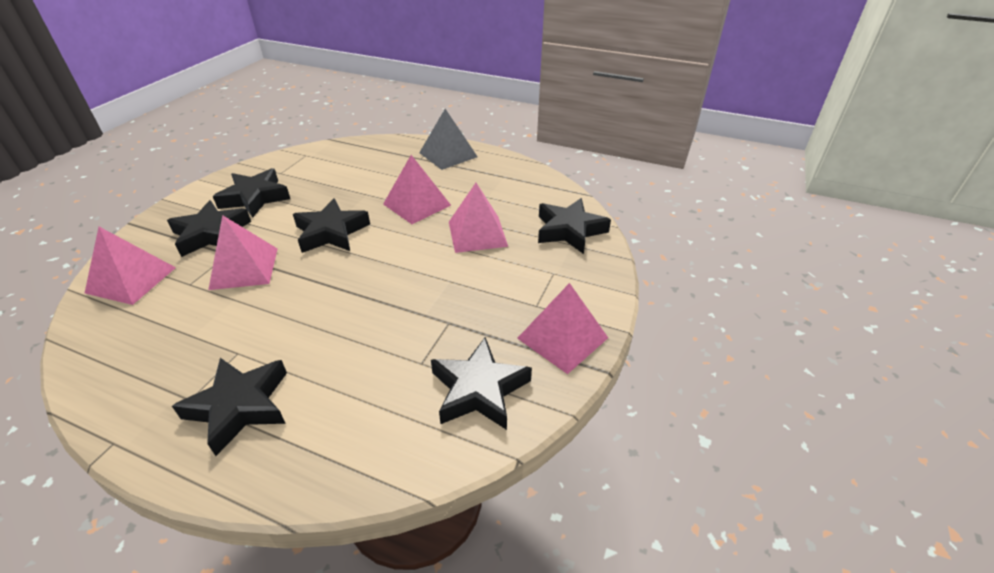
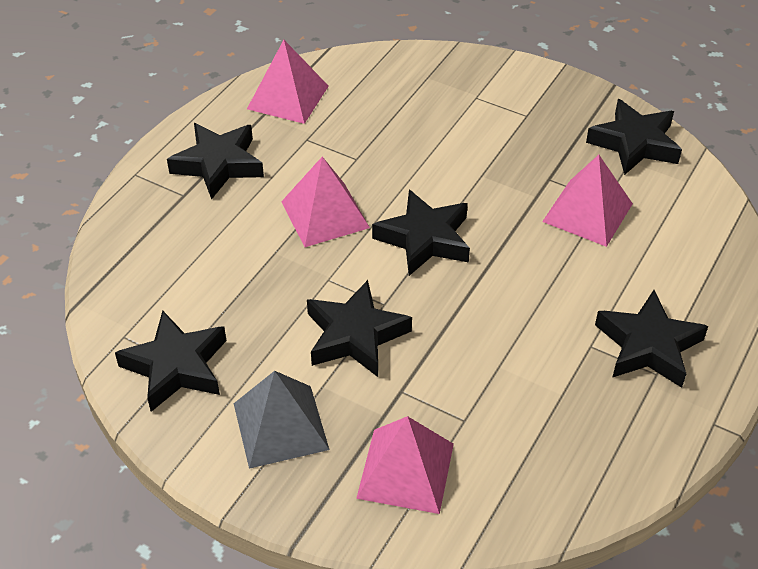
pink pyramid: 5 -> 4

